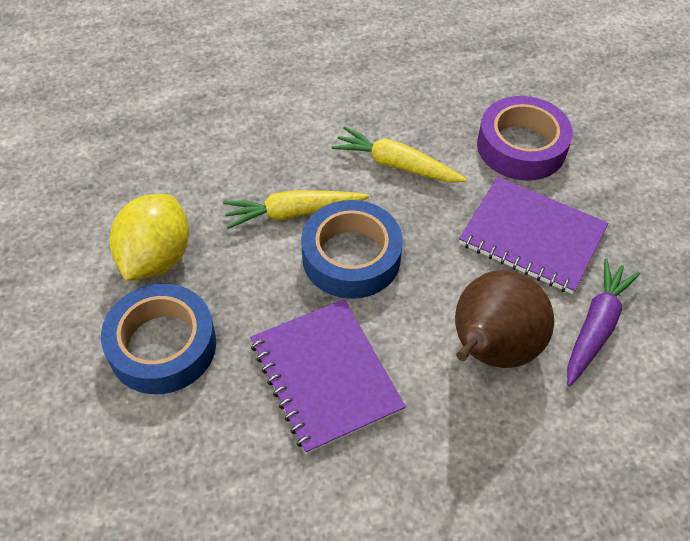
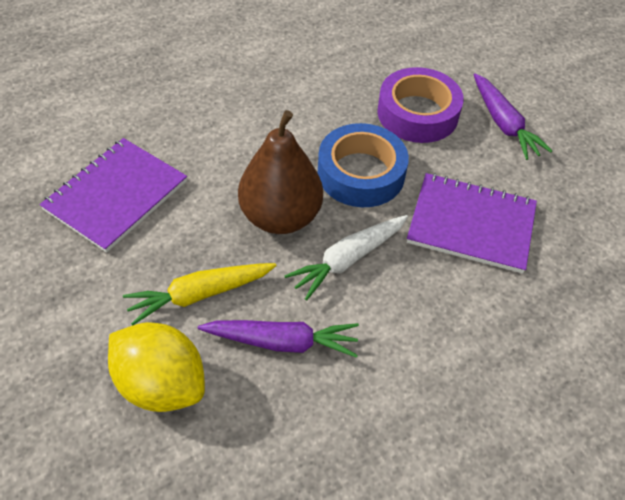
blue tape: 2 -> 1
purple carrot: 1 -> 2
white carrot: 0 -> 1
yellow carrot: 2 -> 1

